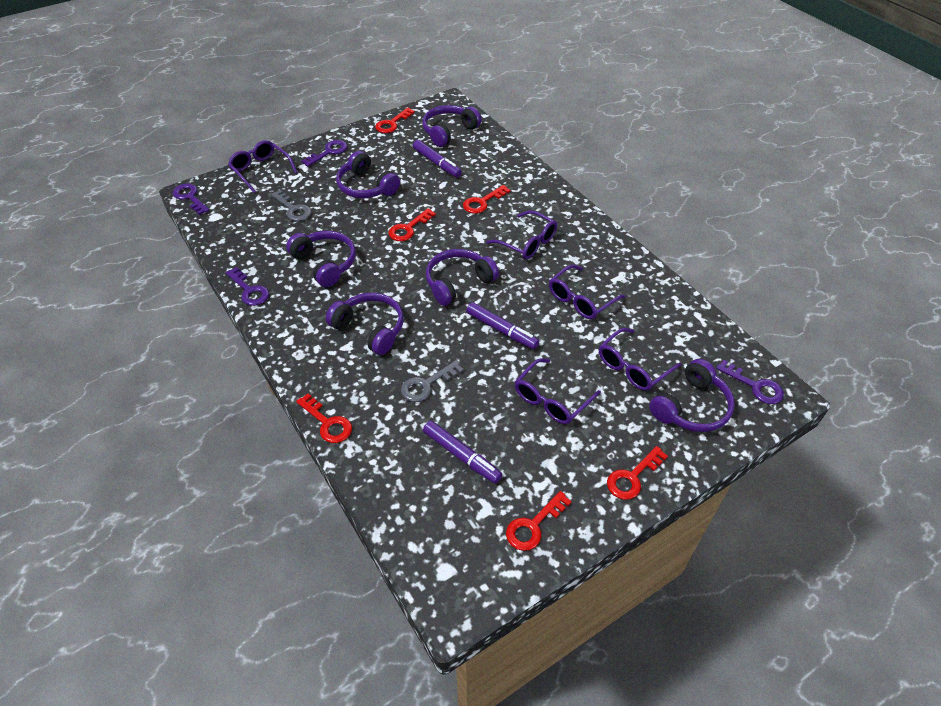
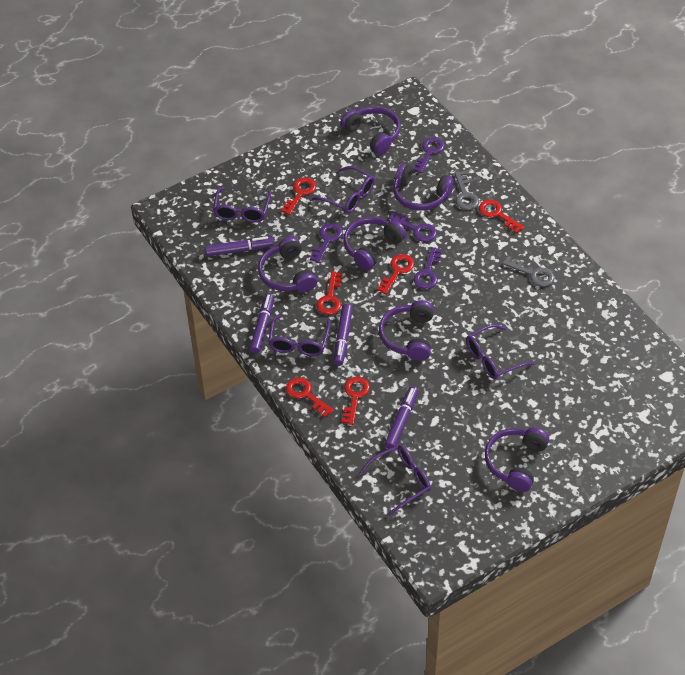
purple marker: 3 -> 4

